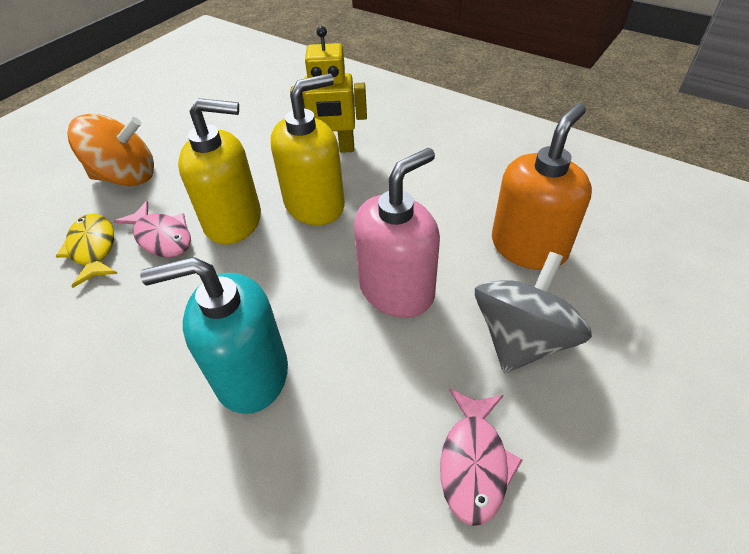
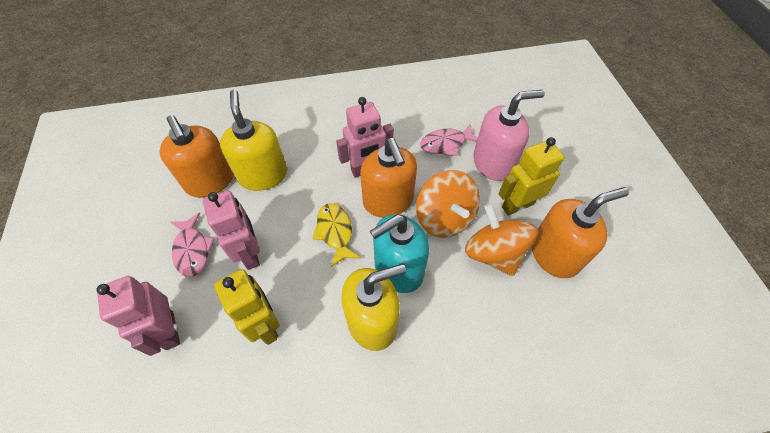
grey spinning top: 1 -> 0
orange soap dispenser: 1 -> 3
orange spinning top: 1 -> 2
pink robot: 0 -> 3
yellow robot: 1 -> 2

